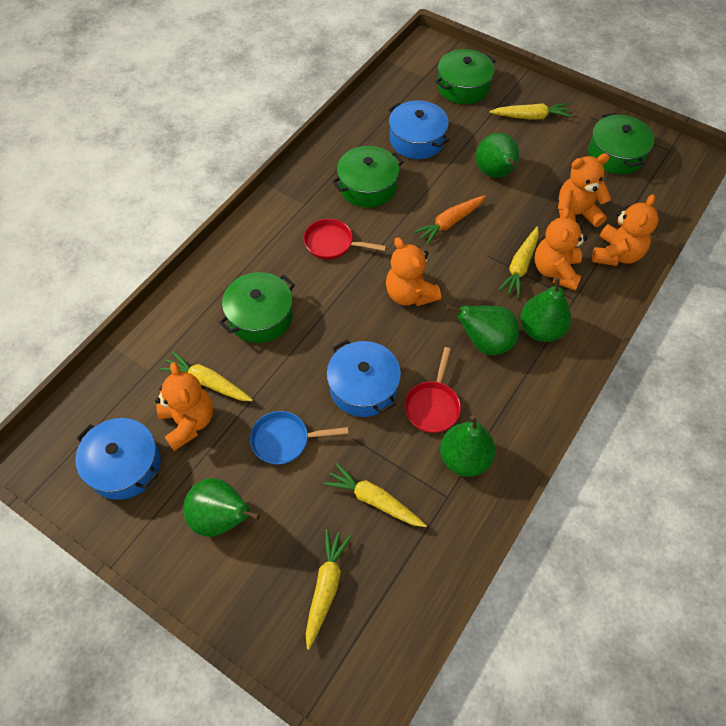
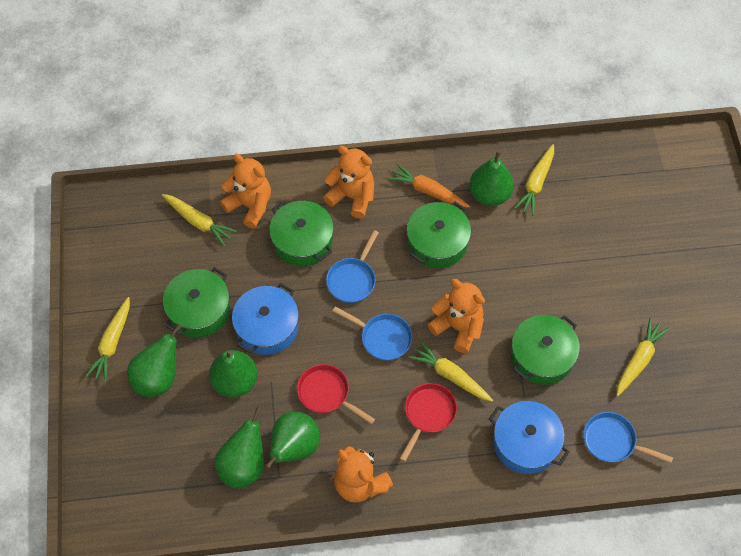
blue pan: 1 -> 3
blue pot: 3 -> 2
orange teddy bear: 5 -> 4

